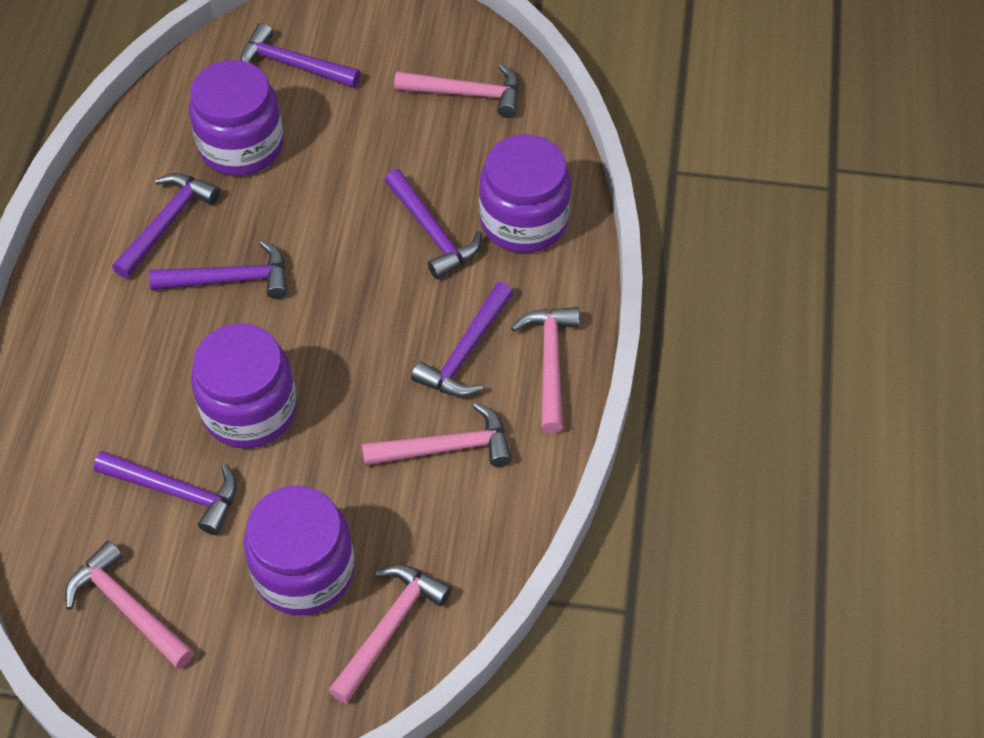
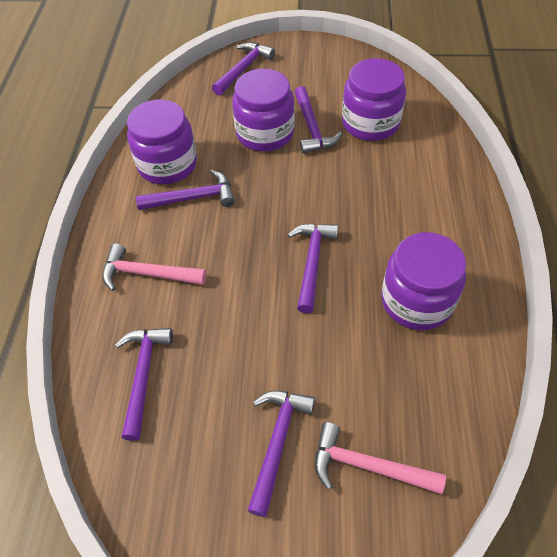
pink hammer: 5 -> 2

